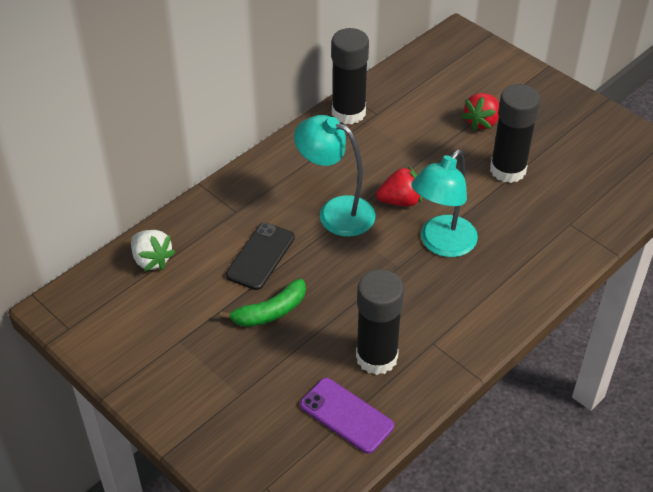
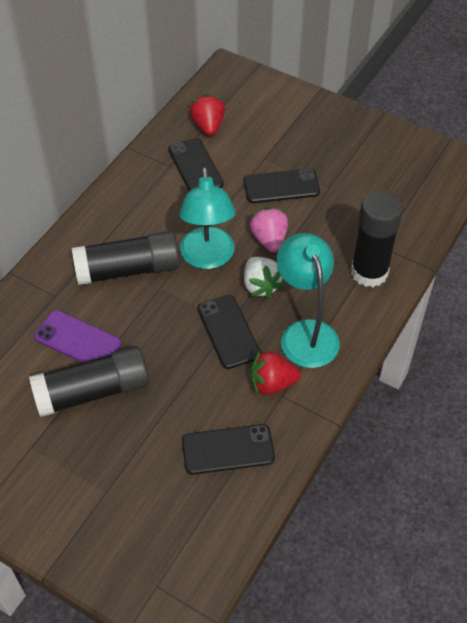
black phone: 1 -> 4
green banana: 1 -> 0
pink strawberry: 0 -> 1

